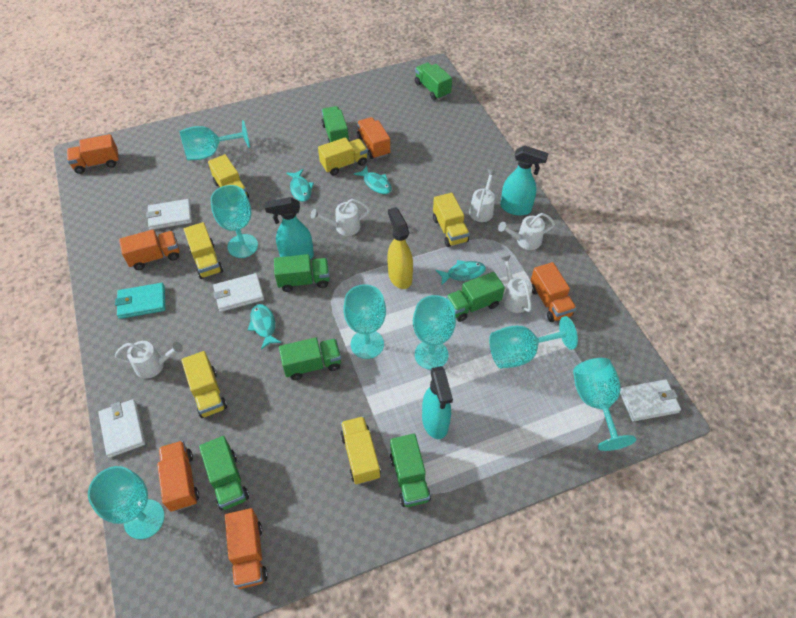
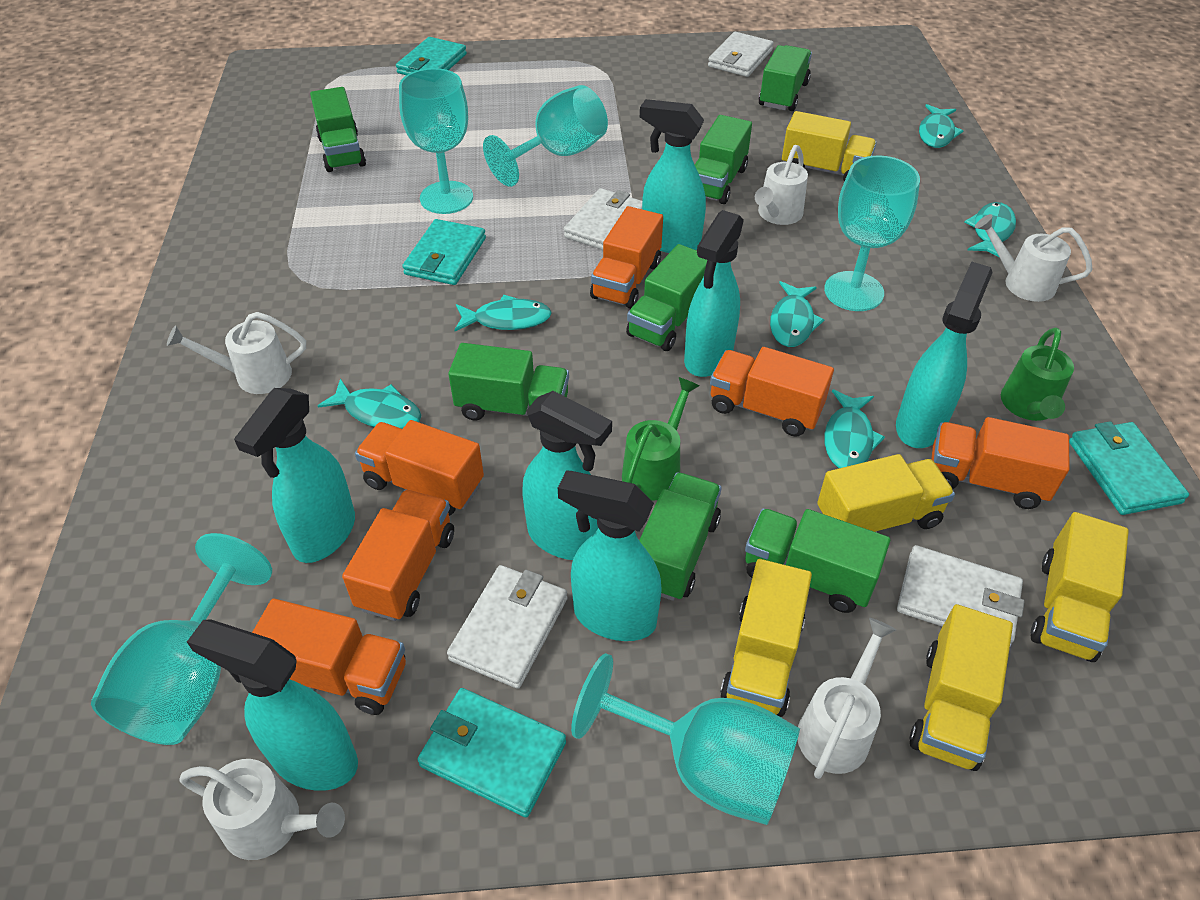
green watering can: 0 -> 2
turquoise fish: 4 -> 6
turquoise goblet: 7 -> 5
turquoise spray bottle: 3 -> 7
turquoise wallet: 1 -> 4
yellow spray bottle: 1 -> 0
yellow truck: 6 -> 5

